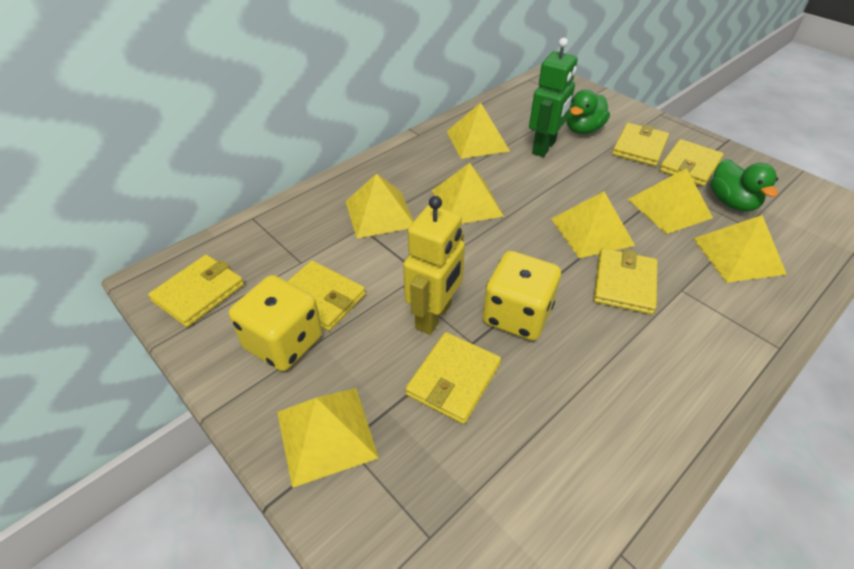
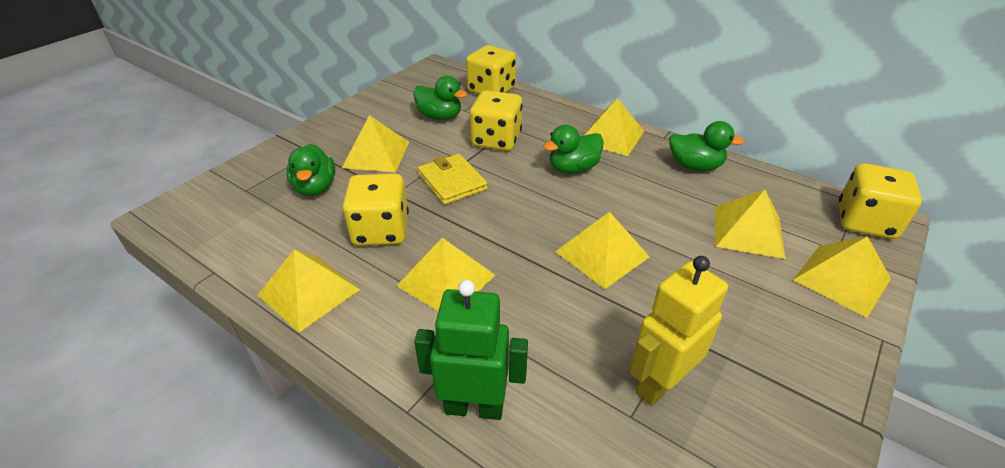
green duck: 2 -> 4
yellow dice: 2 -> 4
yellow wallet: 6 -> 1

